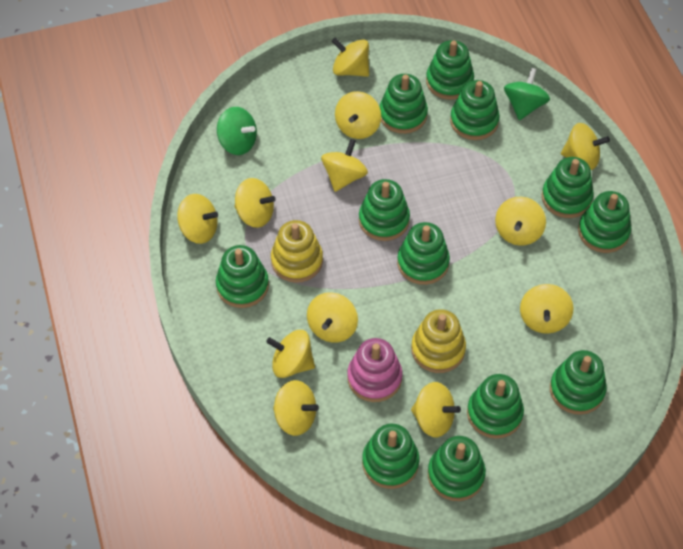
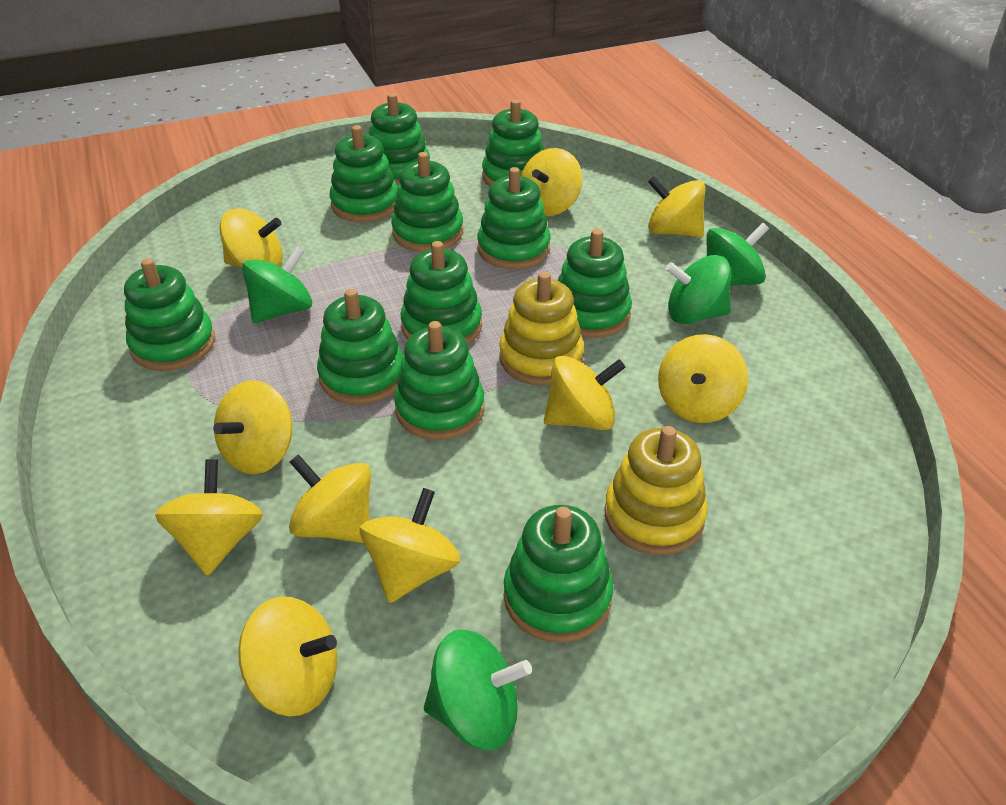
green spinning top: 2 -> 4
green stacking toy: 12 -> 11
pink stacking toy: 1 -> 0
yellow spinning top: 12 -> 10

